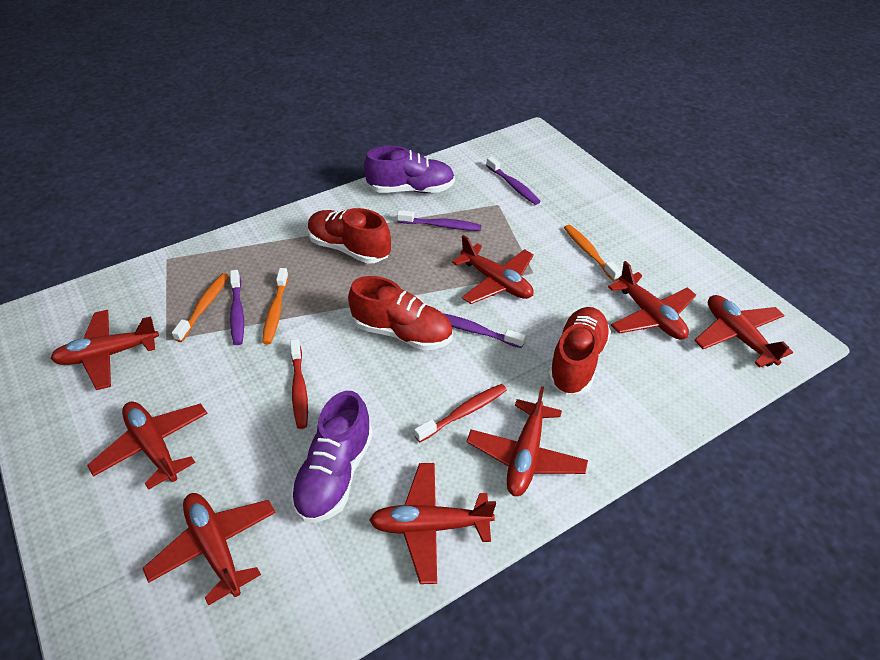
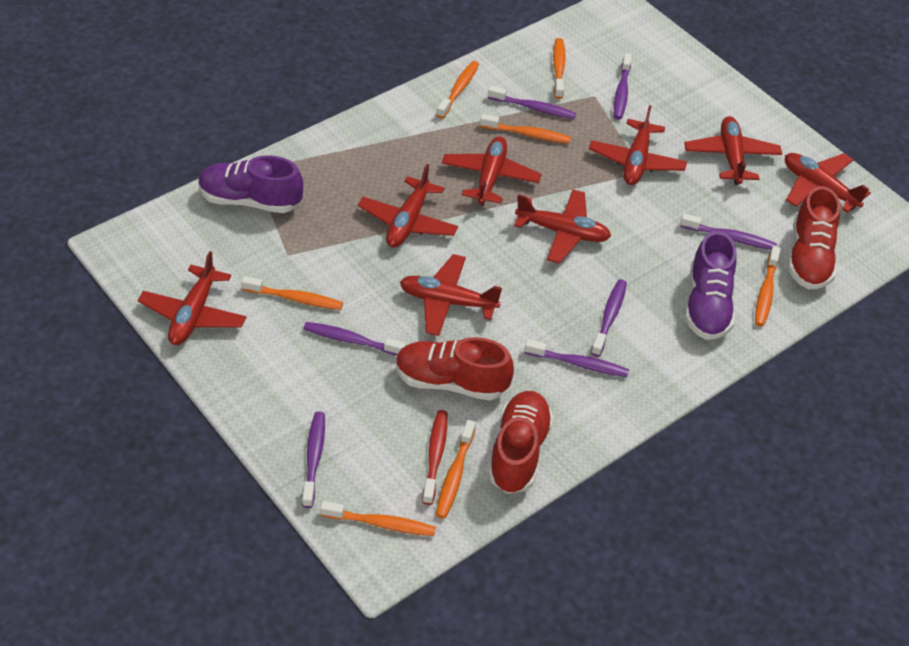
orange toothbrush: 3 -> 7
purple toothbrush: 4 -> 7
red toothbrush: 2 -> 1

